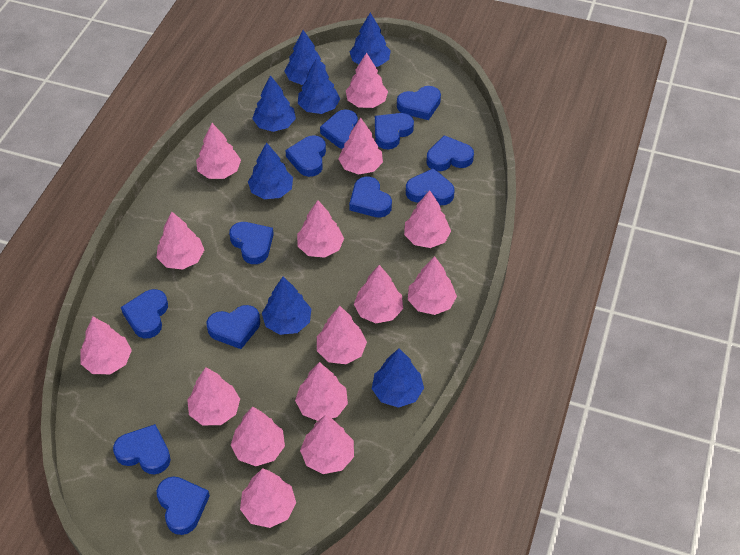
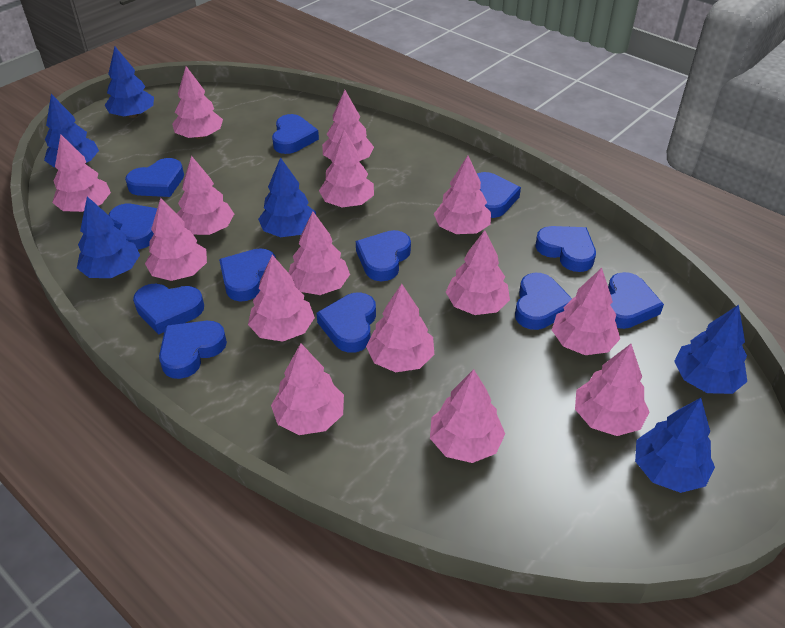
blue tree: 7 -> 6

